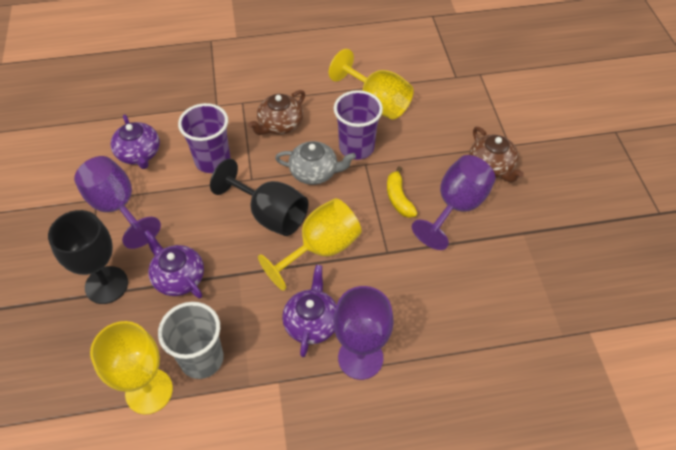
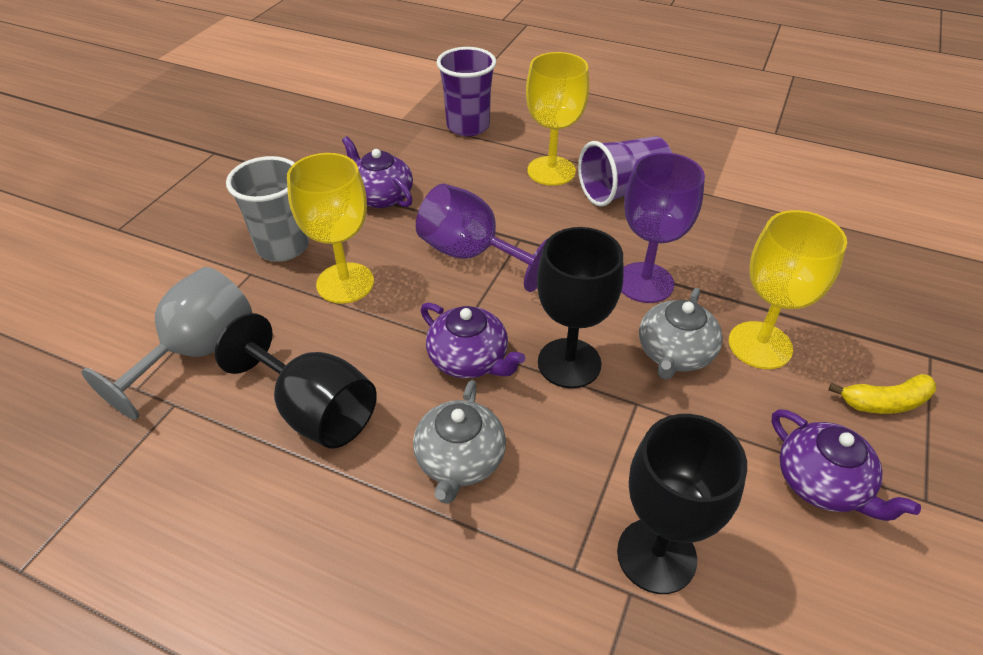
black goblet: 2 -> 3
brown teapot: 2 -> 0
grey goblet: 0 -> 1
grey teapot: 1 -> 2
purple goblet: 3 -> 2

